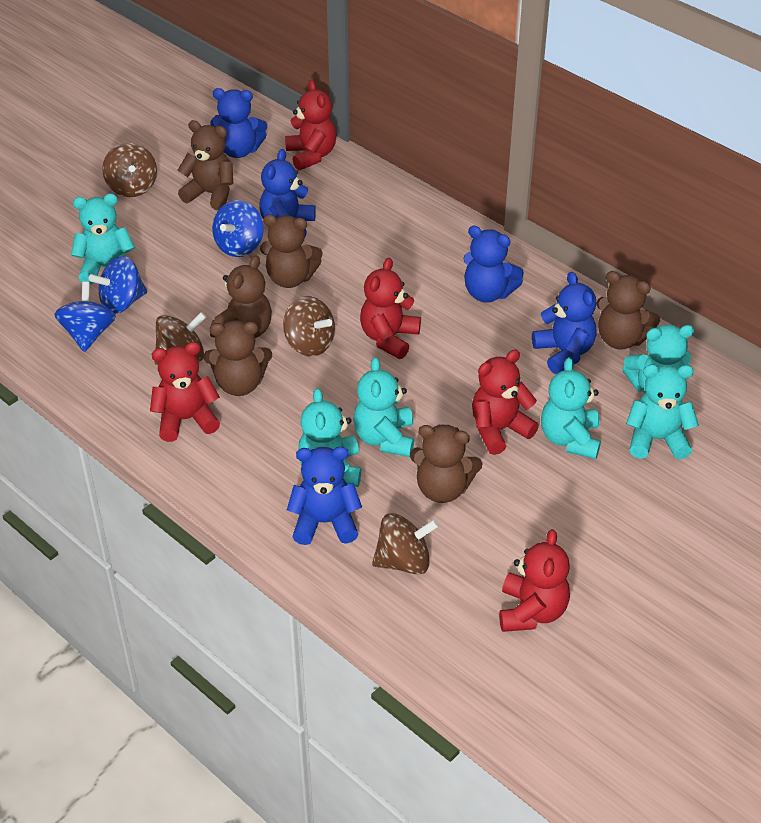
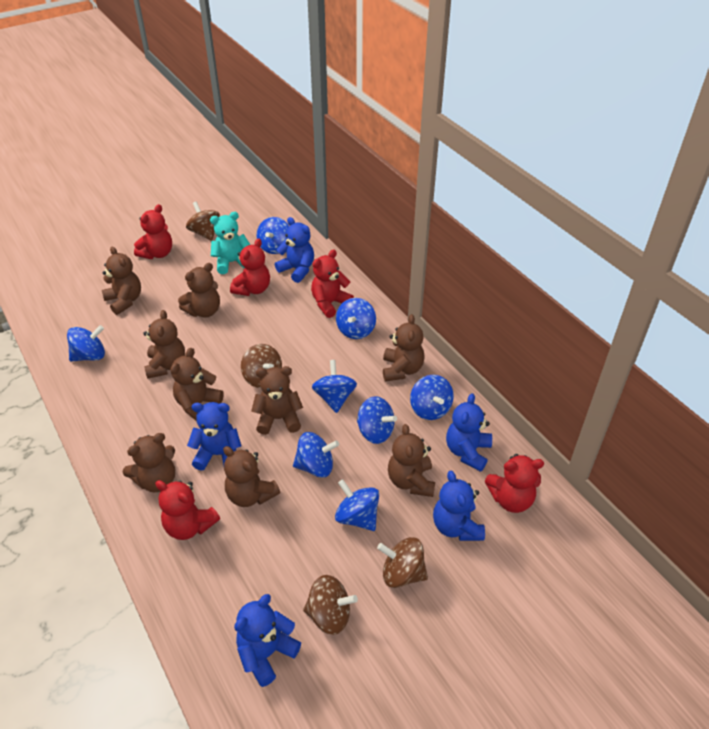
blue spinning top: 3 -> 8
brown teddy bear: 6 -> 9
turquoise teddy bear: 6 -> 1

